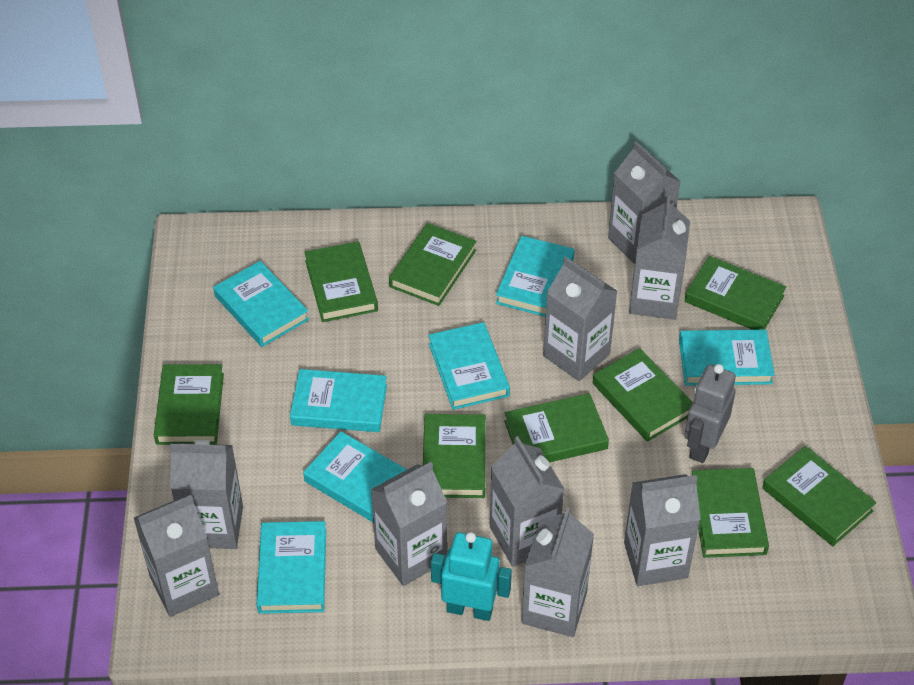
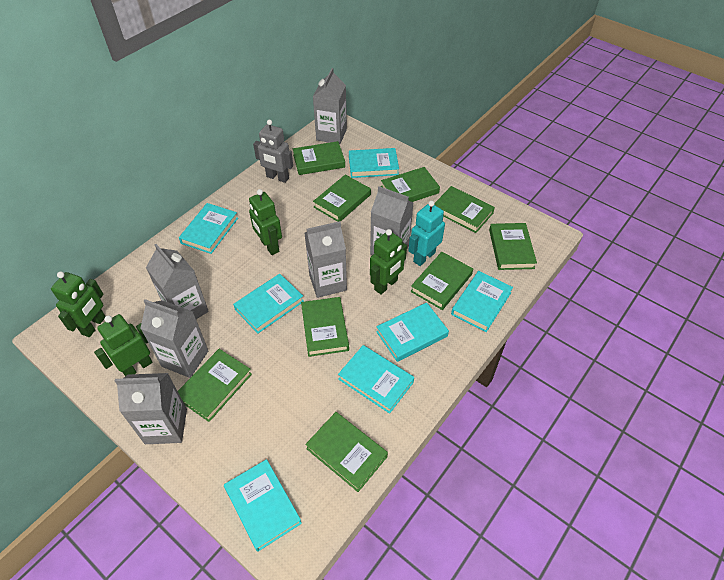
green robot: 0 -> 4
grey carton: 9 -> 6

